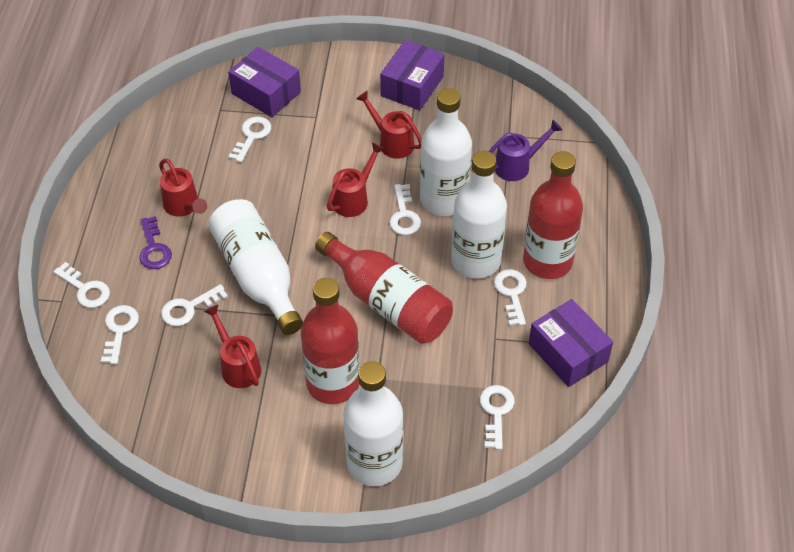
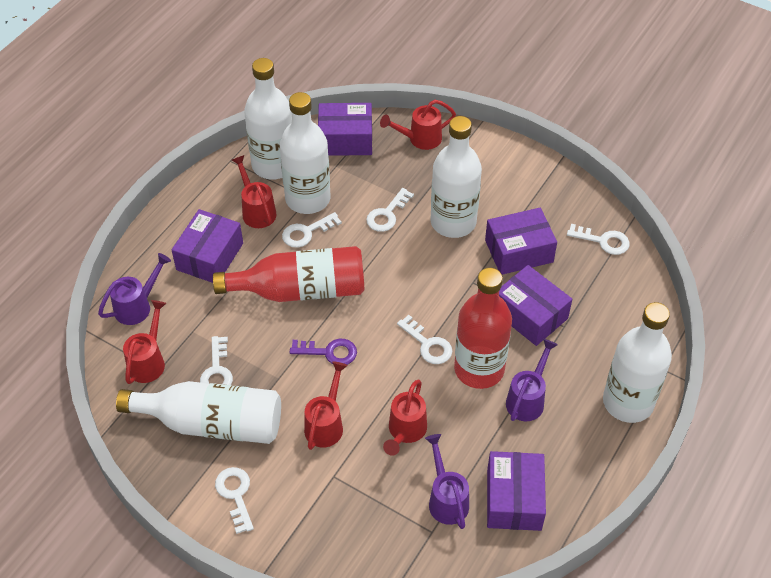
purple box: 3 -> 5
purple watering can: 1 -> 3
red bottle: 3 -> 2
red watering can: 4 -> 5
white bottle: 4 -> 5
white key: 7 -> 6

